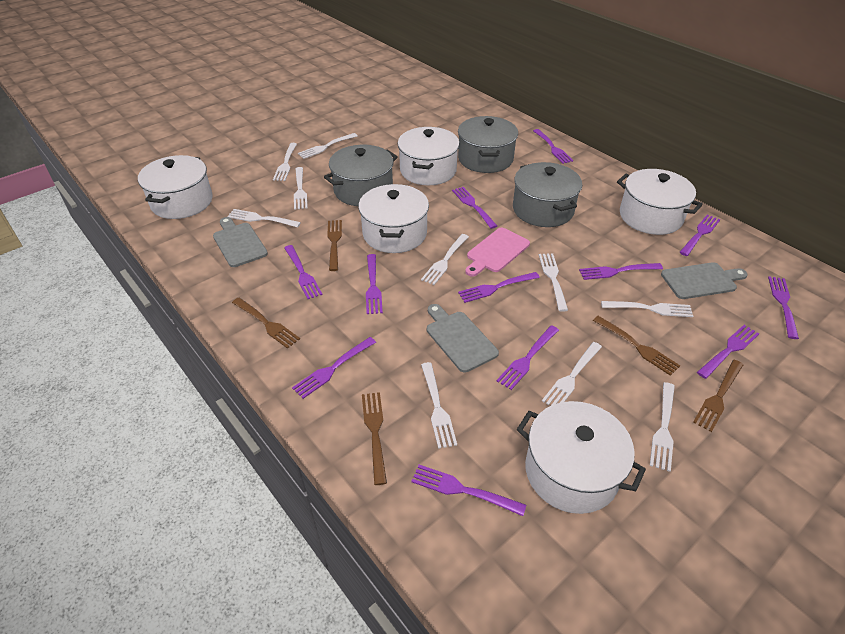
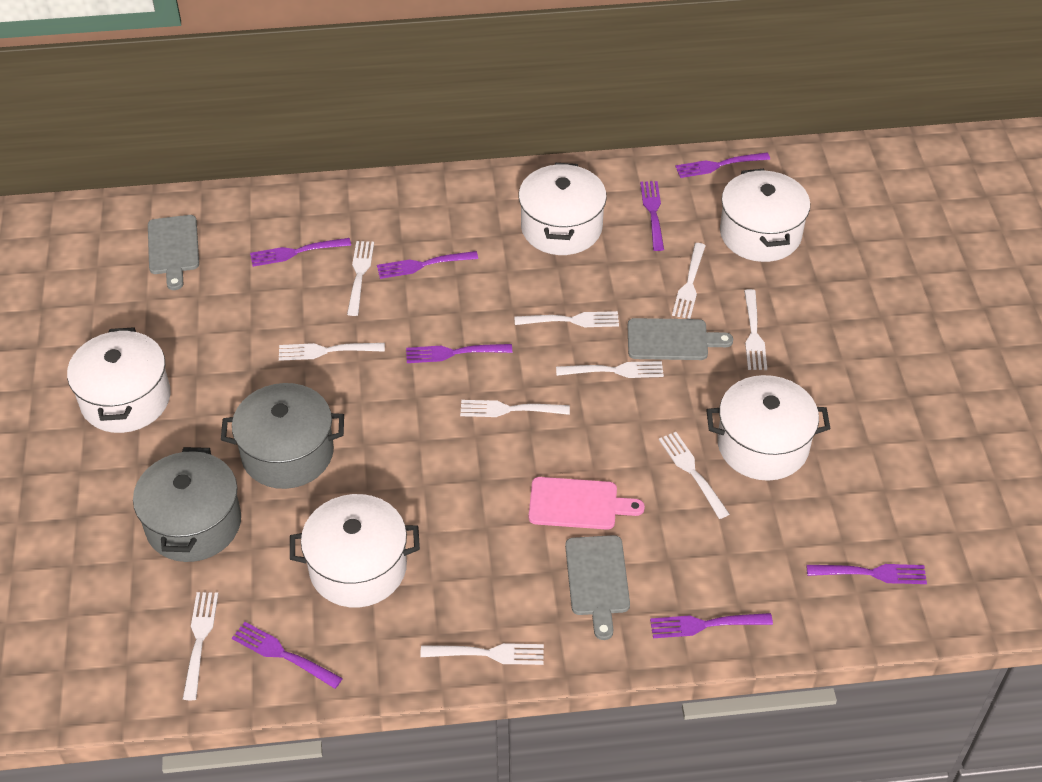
brown fork: 5 -> 0
grey pot: 3 -> 2
purple fork: 12 -> 8

